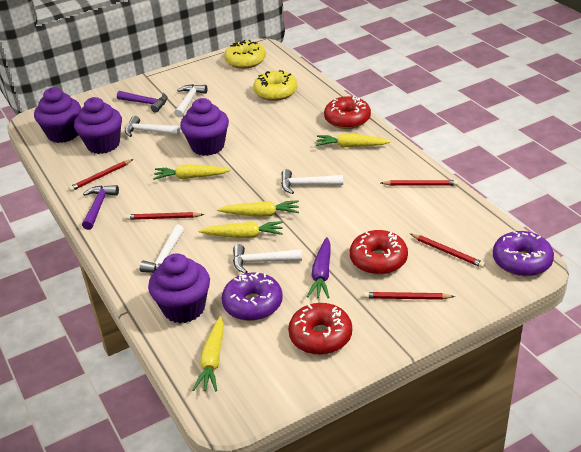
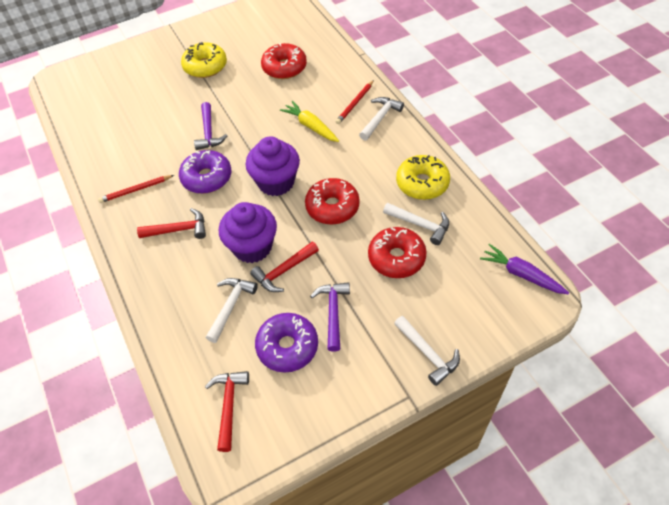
purple cupcake: 4 -> 2
red hammer: 0 -> 3
red pencil: 5 -> 2
white hammer: 5 -> 4
yellow carrot: 5 -> 1

